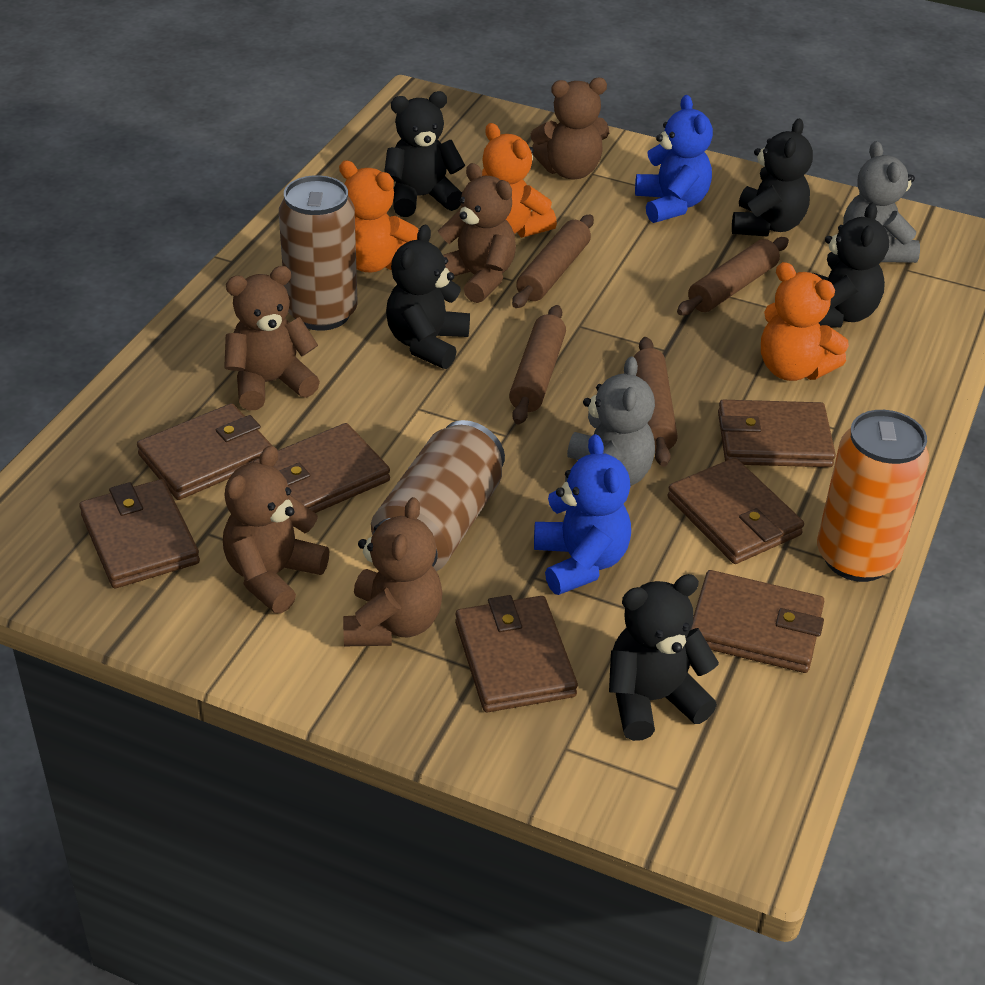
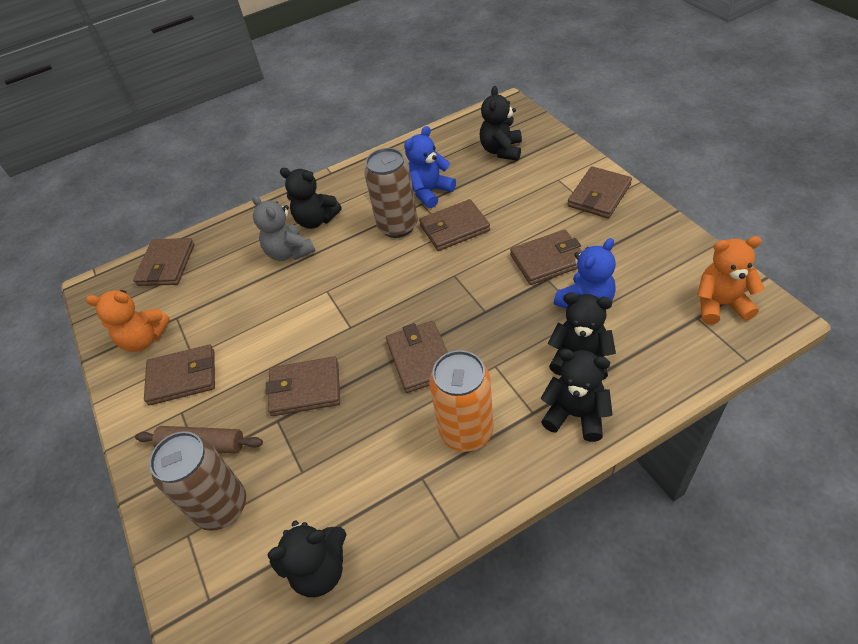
brown rolling pin: 4 -> 1
brown teddy bear: 5 -> 0
grey teddy bear: 2 -> 1
orange teddy bear: 3 -> 2

